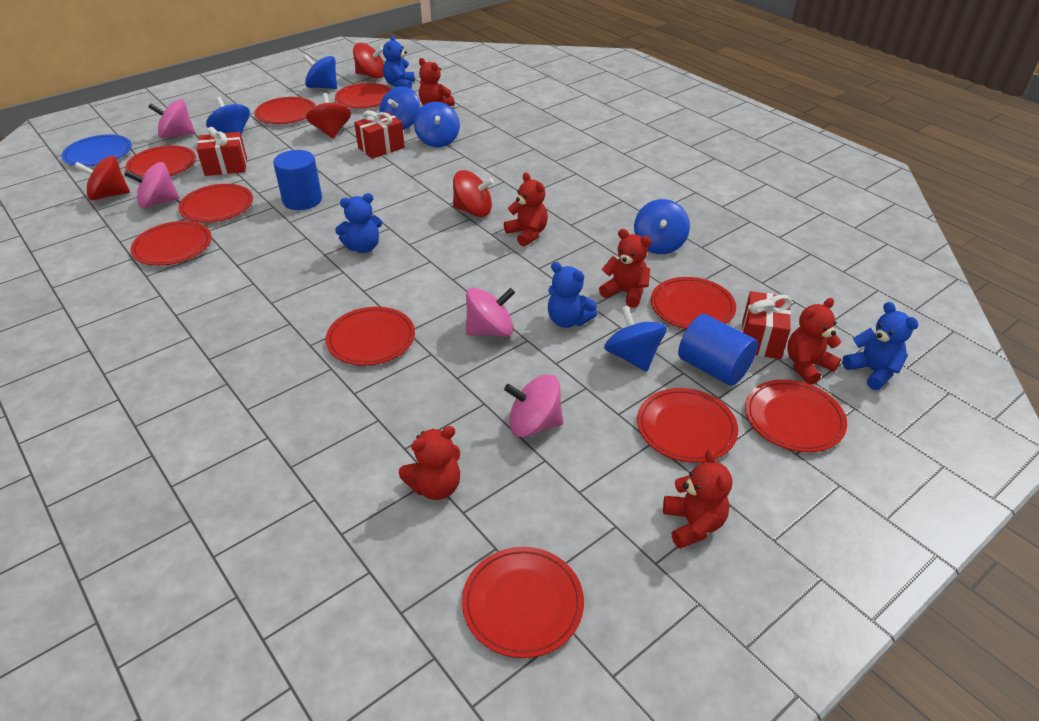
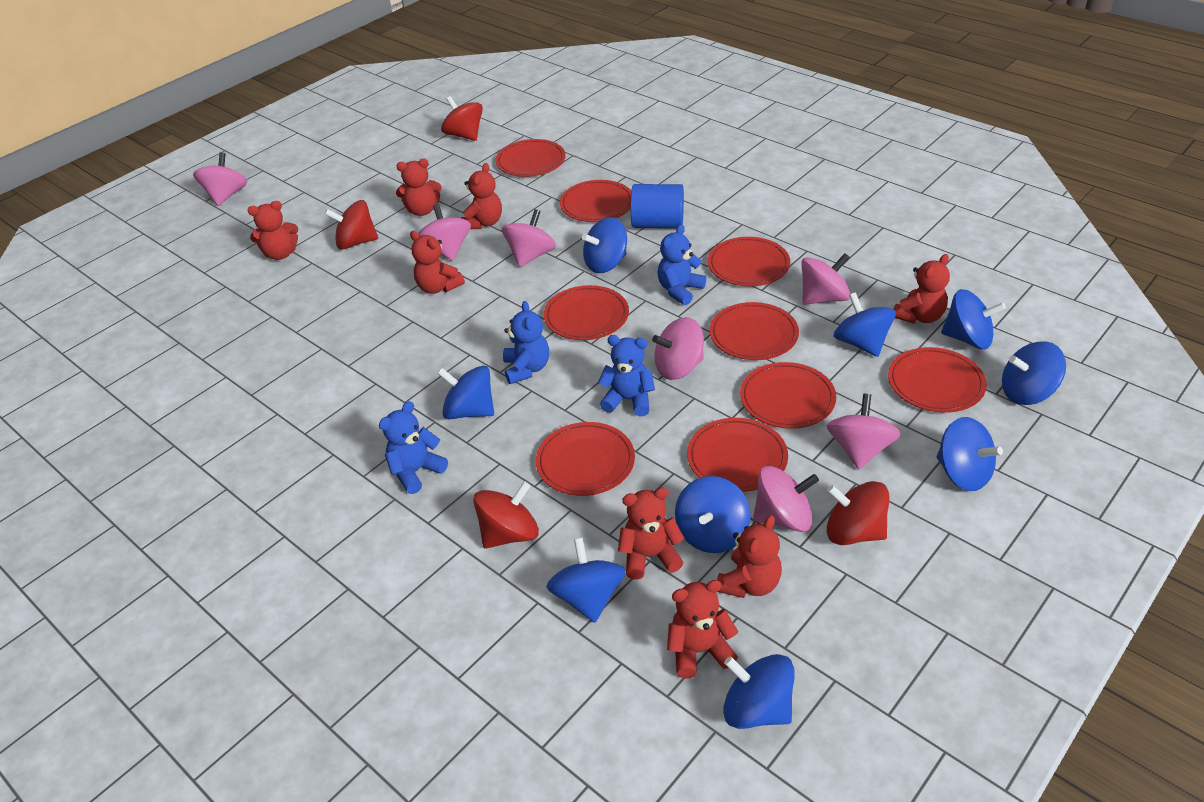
blue cylinder: 2 -> 1
blue plate: 1 -> 0
blue spinning top: 6 -> 9
pink spinning top: 4 -> 7
red gift: 3 -> 0
red plate: 10 -> 9
red teddy bear: 6 -> 8

